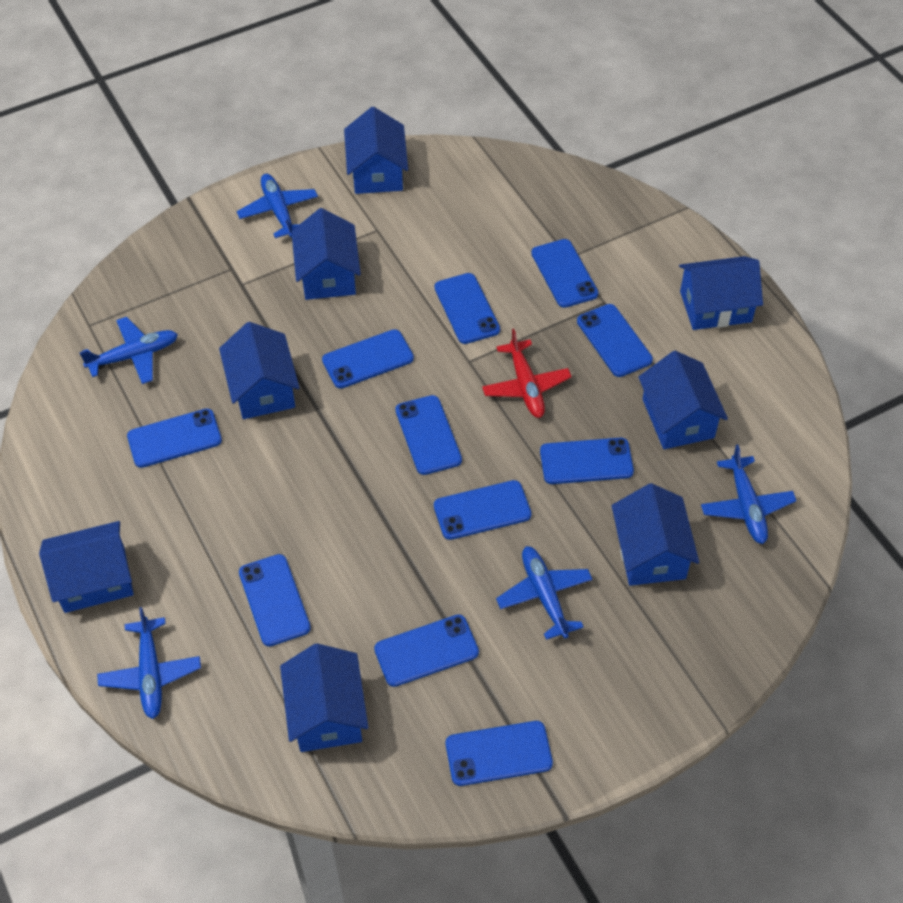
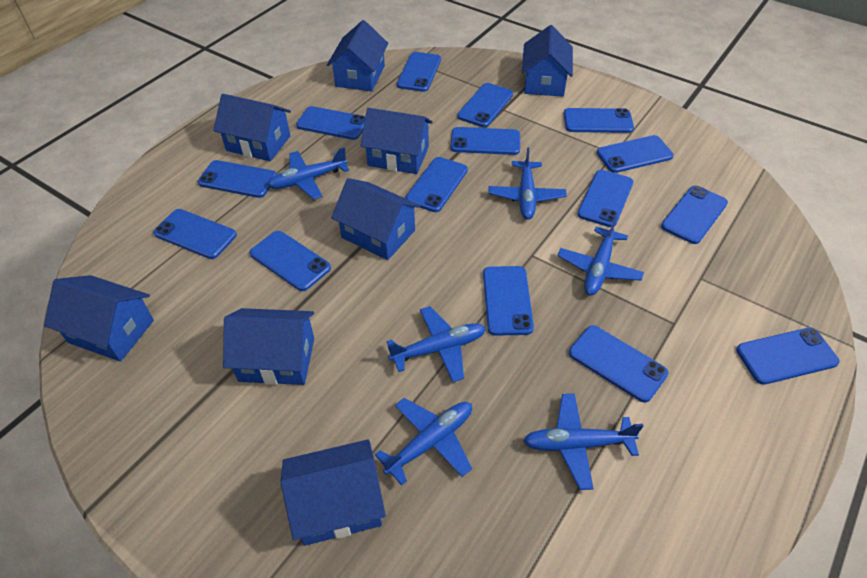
blue phone: 11 -> 15
blue plane: 5 -> 6
red plane: 1 -> 0

